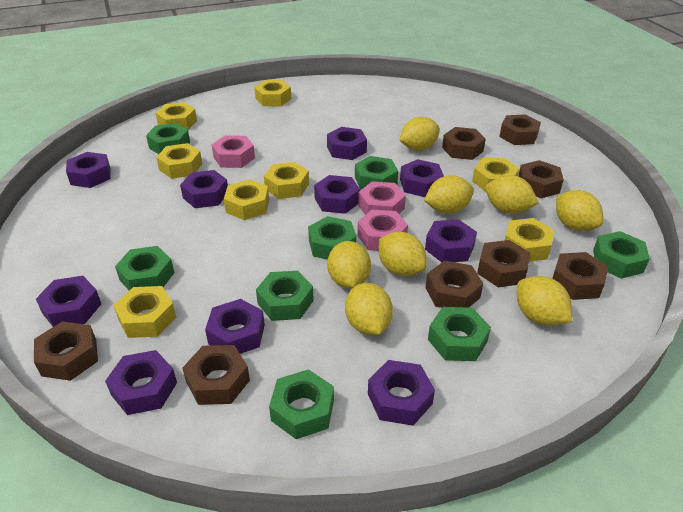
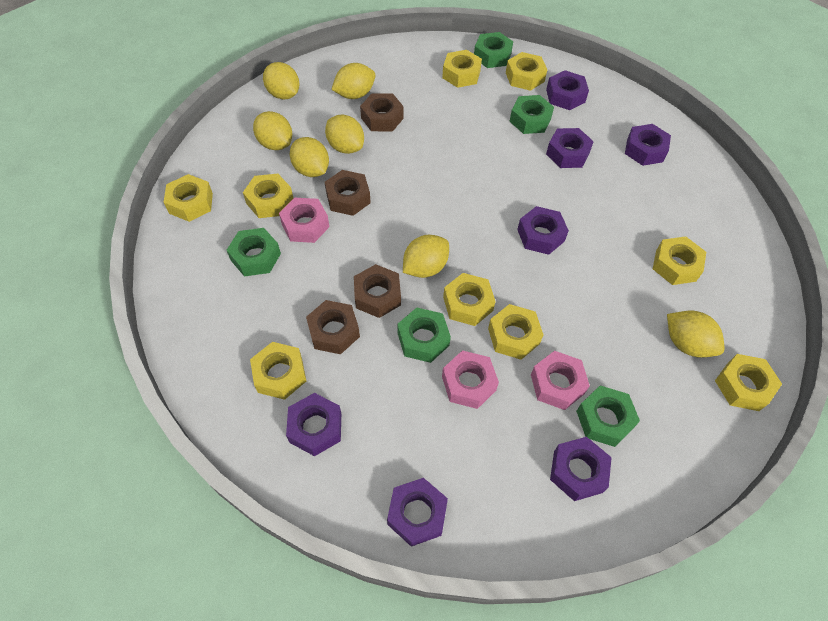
brown nut: 8 -> 4
green nut: 8 -> 5
purple nut: 10 -> 7
yellow lemon: 8 -> 7
yellow nut: 8 -> 9

